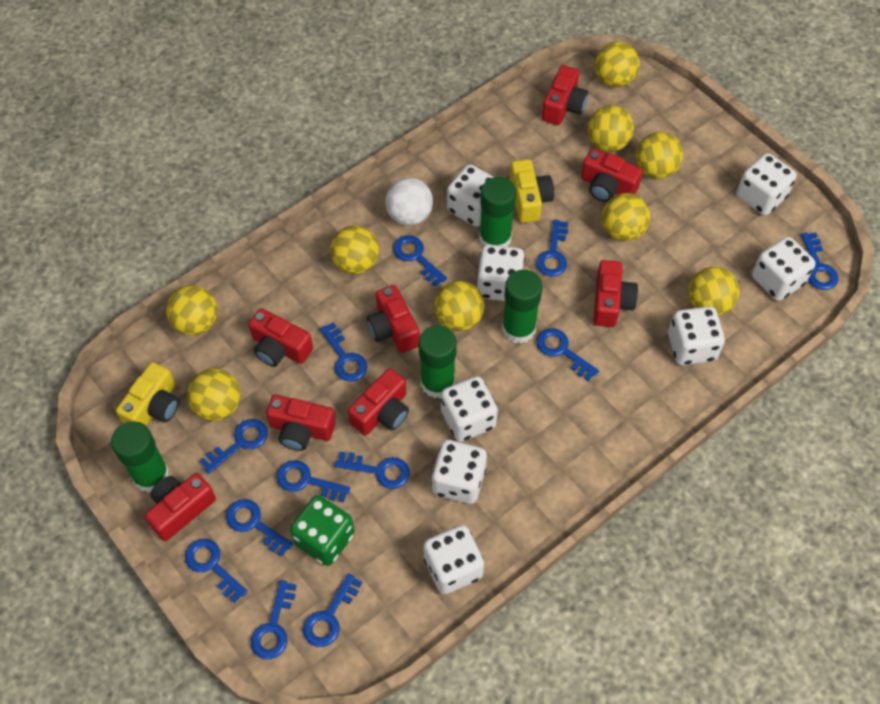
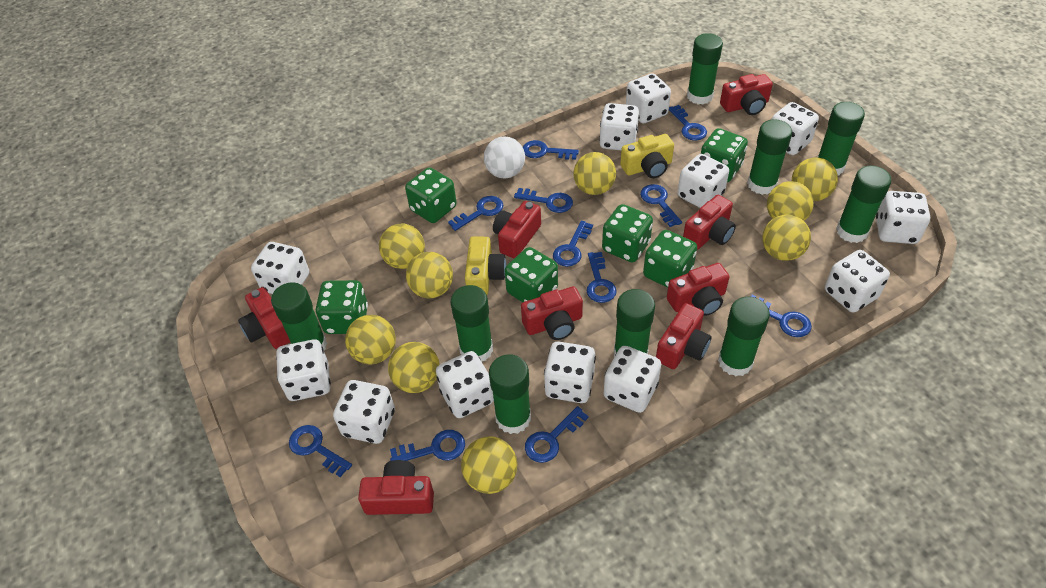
blue key: 12 -> 11
green dice: 1 -> 6
green glue stick: 4 -> 9
white dice: 8 -> 12

